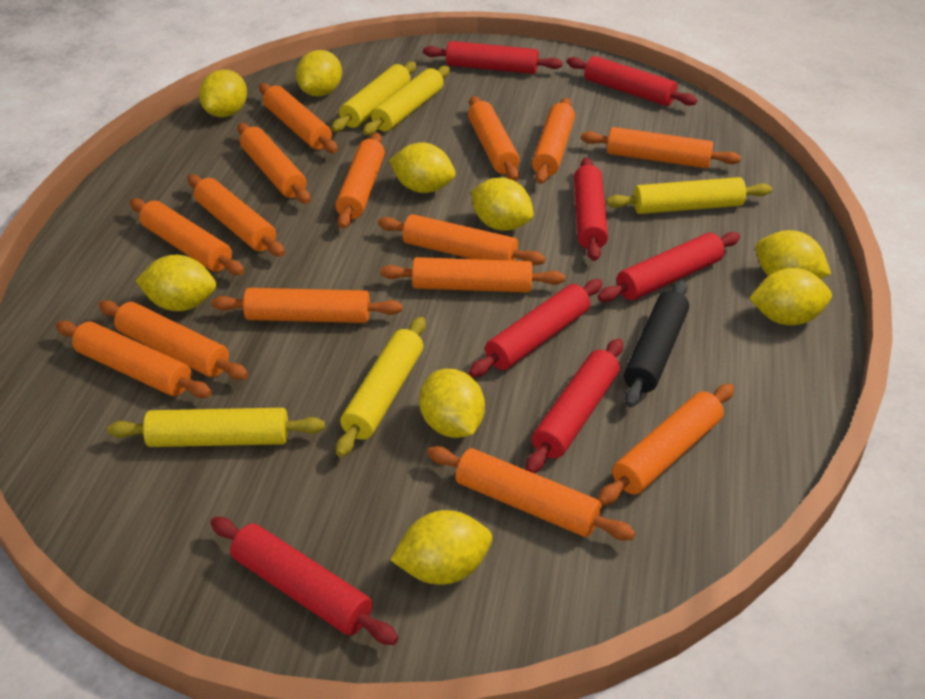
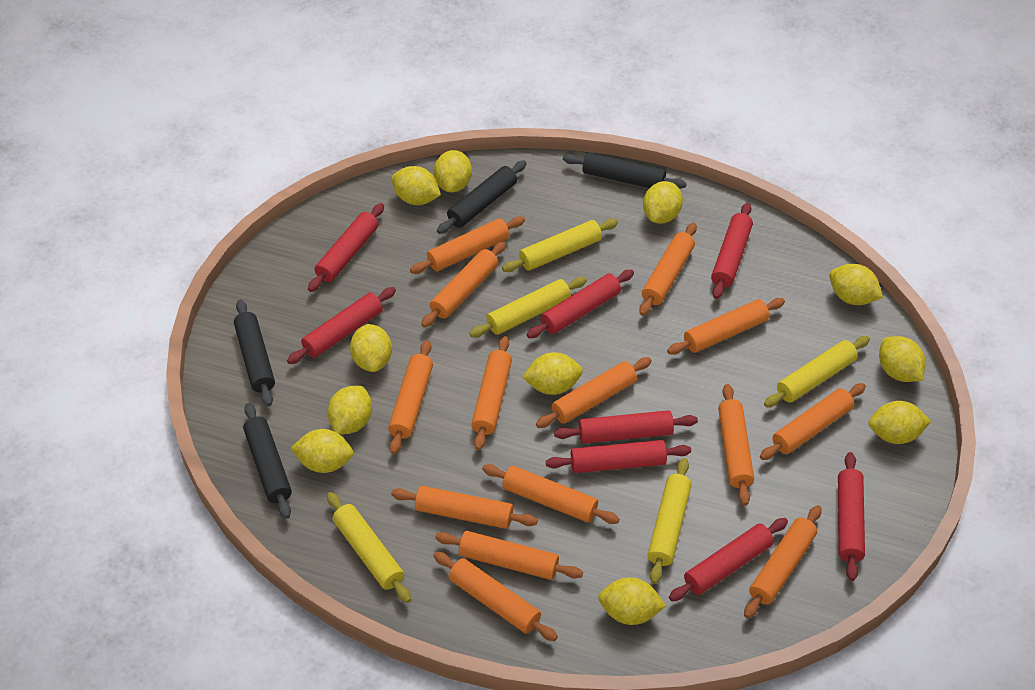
black rolling pin: 1 -> 4
orange rolling pin: 15 -> 14
red rolling pin: 7 -> 8
yellow lemon: 9 -> 11

